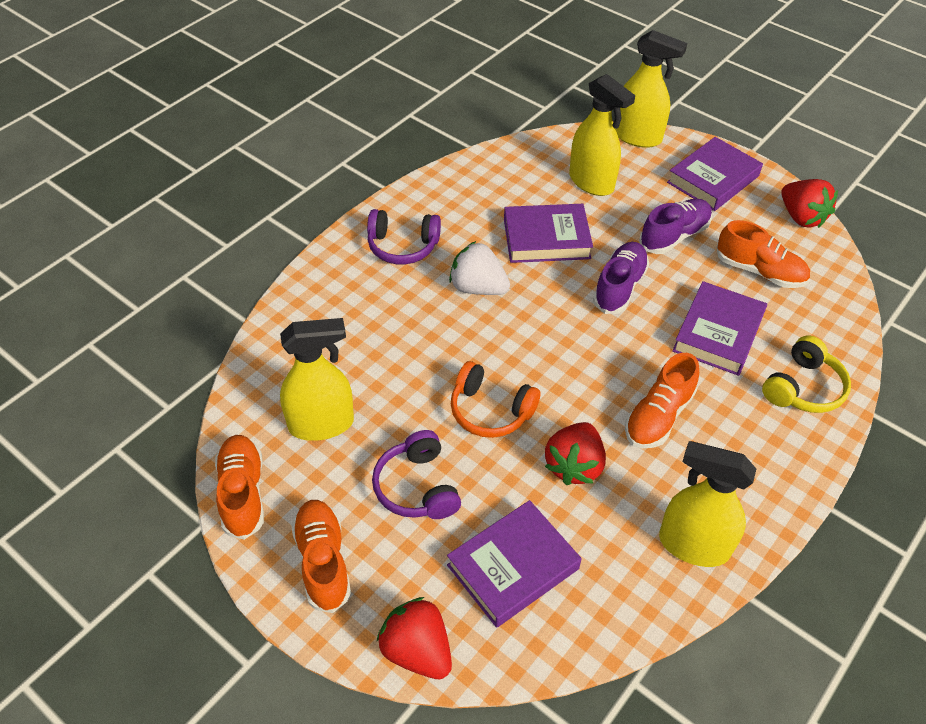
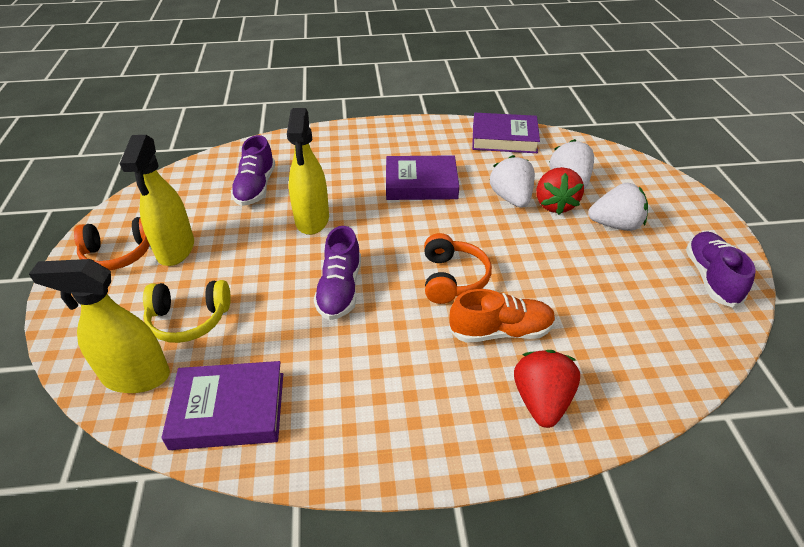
orange headphones: 1 -> 2
orange shoe: 4 -> 1
purple book: 4 -> 3
purple headphones: 2 -> 0
purple shoe: 2 -> 3
red strawberry: 3 -> 2
white strawberry: 1 -> 3
yellow spray bottle: 4 -> 3

